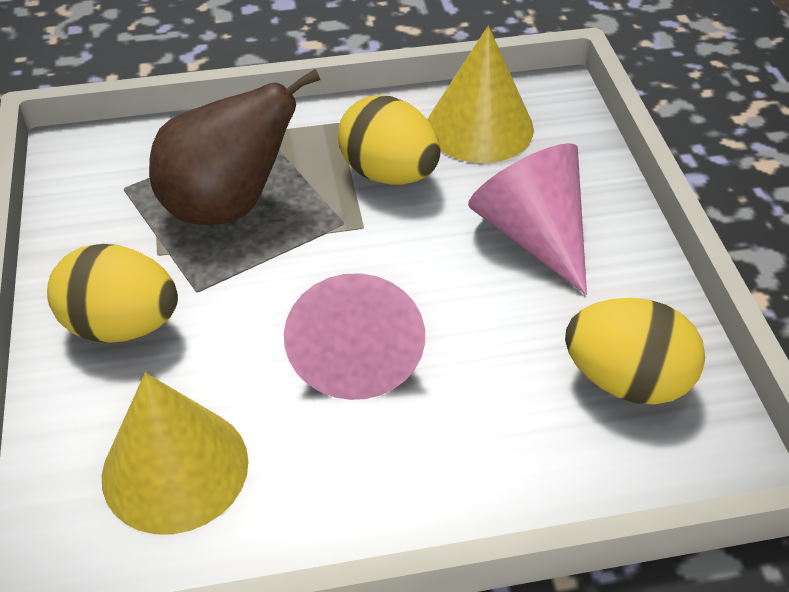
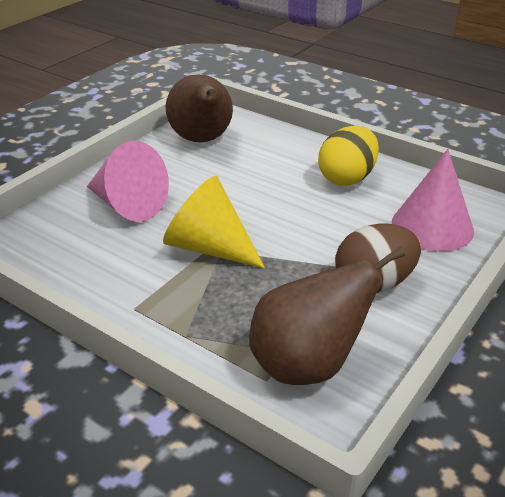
brown egg: 0 -> 1
brown pear: 1 -> 2
yellow cone: 2 -> 1
yellow egg: 3 -> 1

